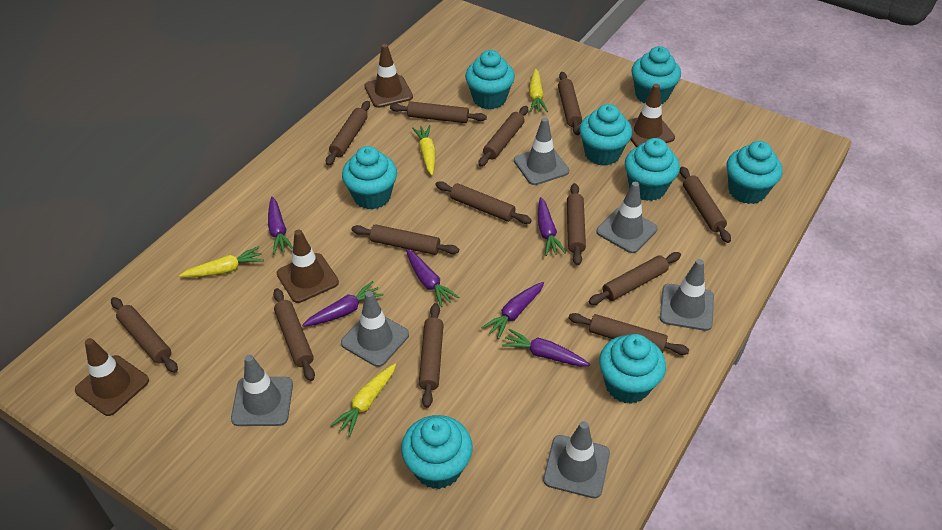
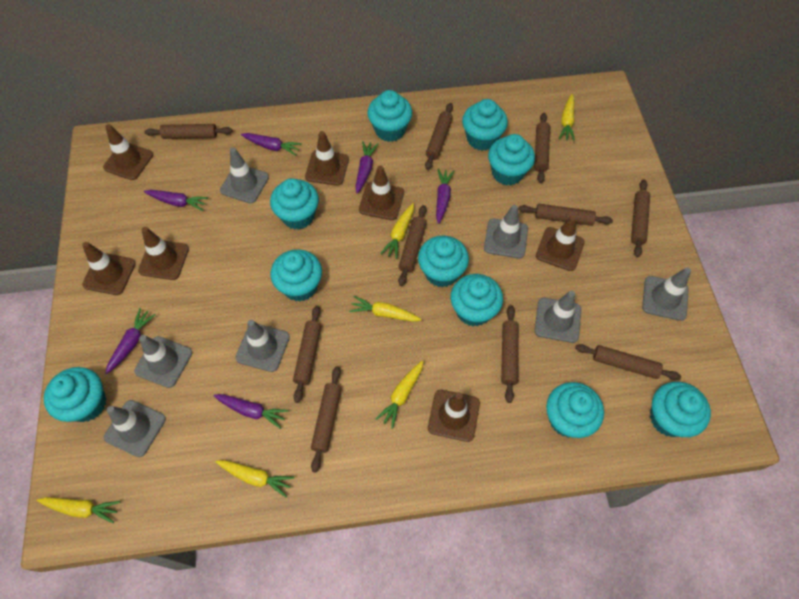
brown rolling pin: 13 -> 10
brown traffic cone: 4 -> 7
grey traffic cone: 6 -> 7
turquoise cupcake: 8 -> 10
yellow carrot: 4 -> 6

